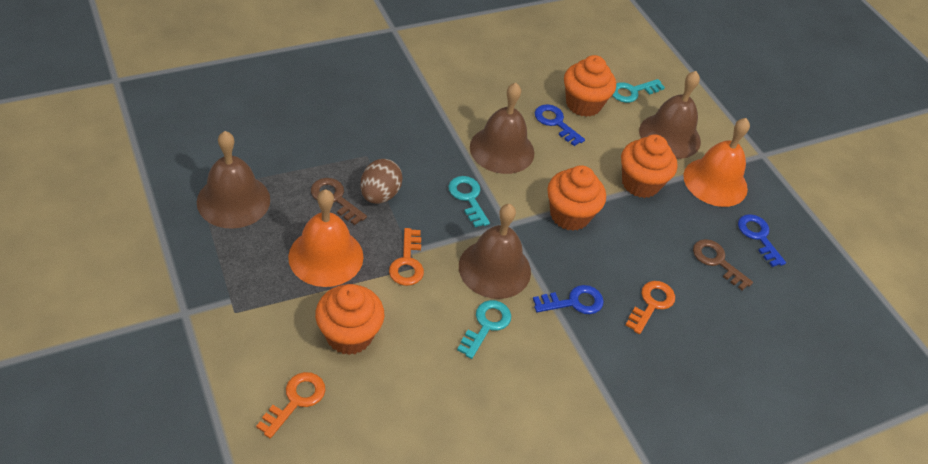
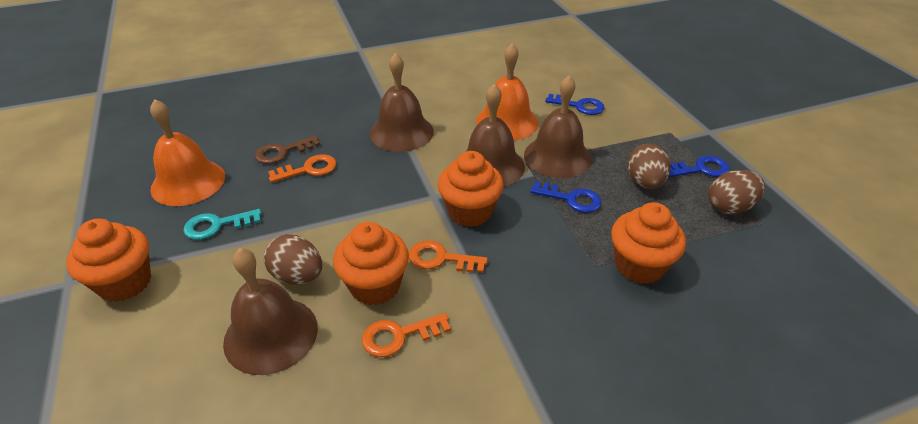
brown egg: 1 -> 3
brown key: 2 -> 1
turquoise key: 3 -> 1

